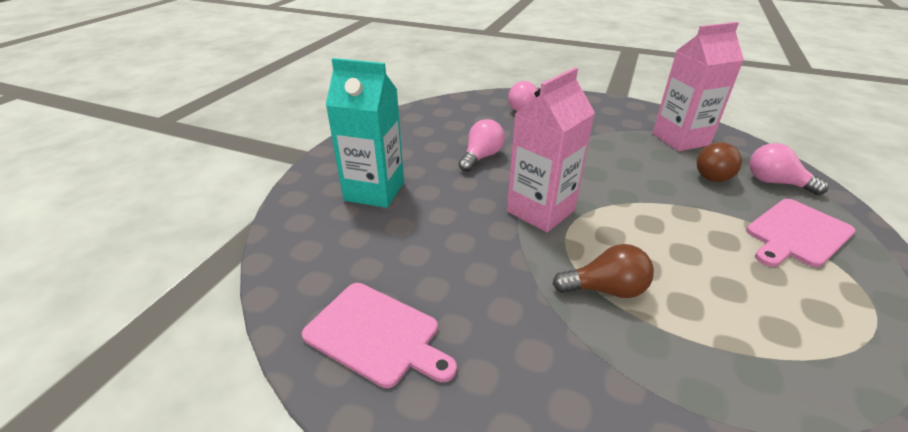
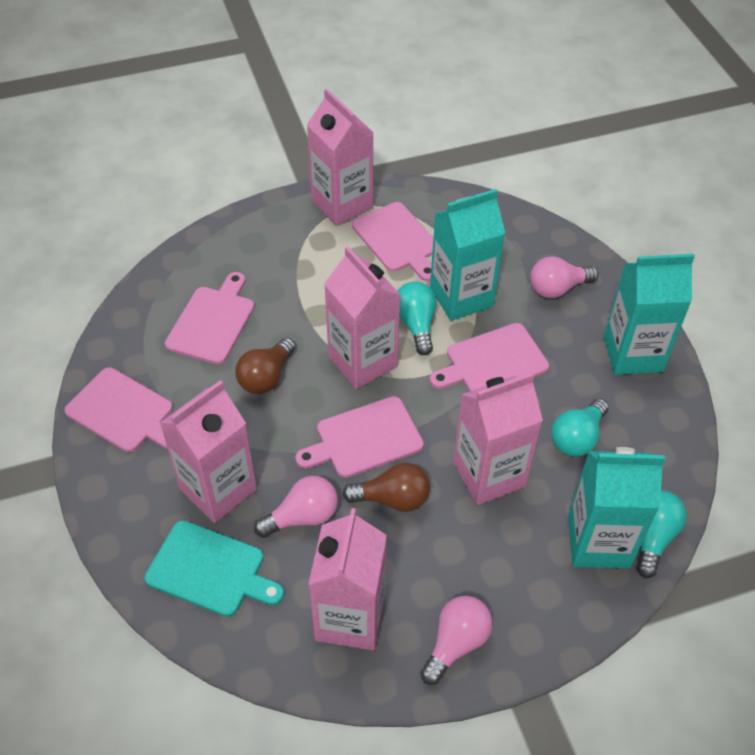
pink carton: 2 -> 5
pink cutting board: 2 -> 5
turquoise carton: 1 -> 3
turquoise cutting board: 0 -> 1
turquoise light bulb: 0 -> 3

